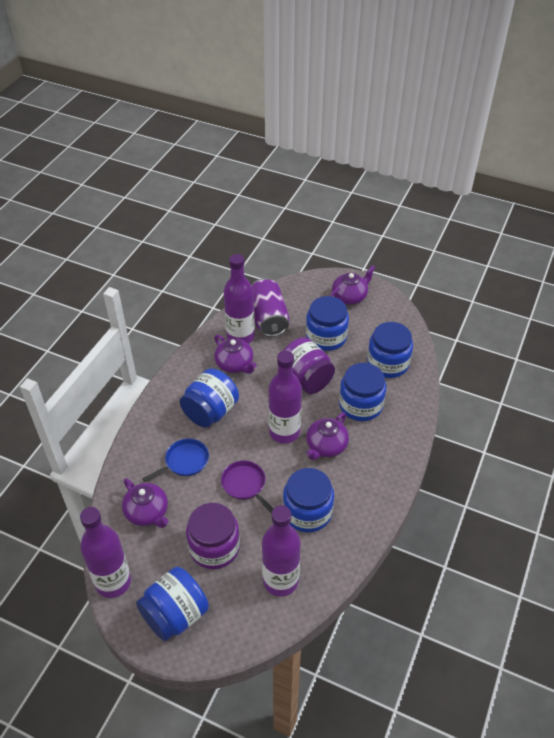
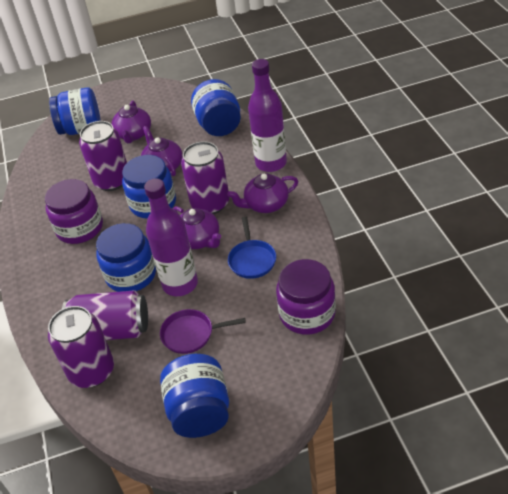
blue jar: 6 -> 5
purple bottle: 4 -> 2
purple can: 1 -> 4

